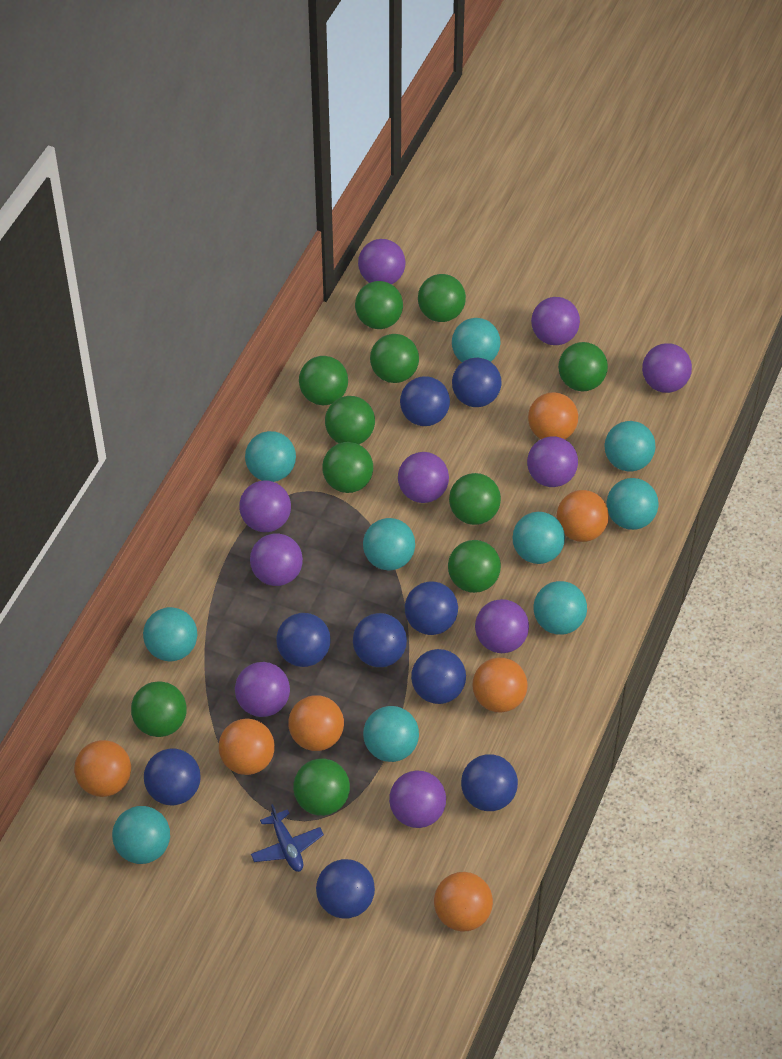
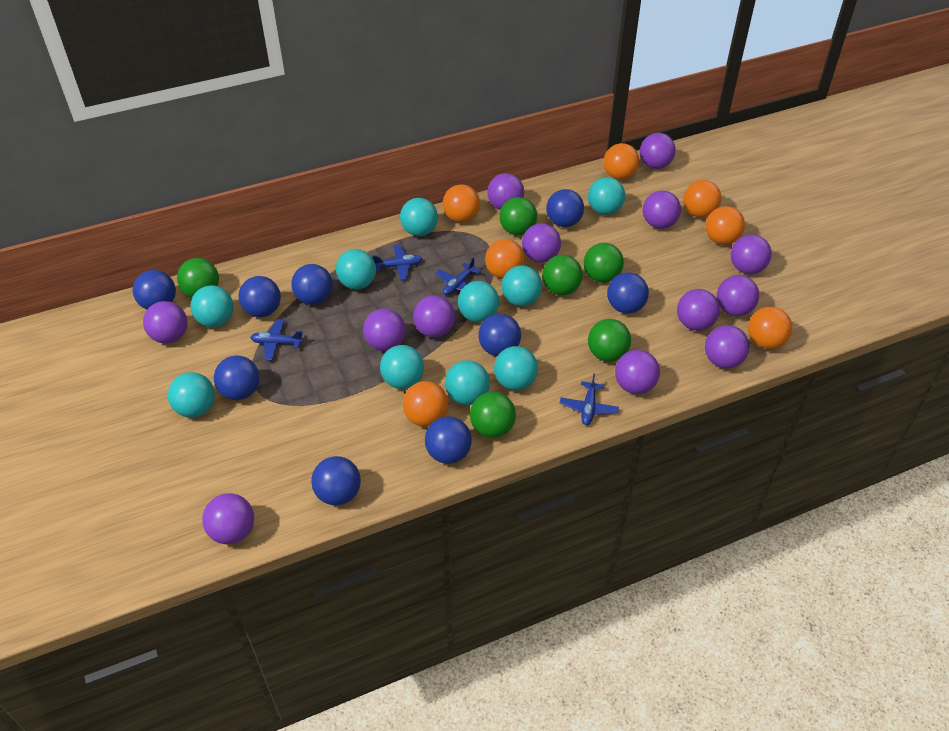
blue plane: 1 -> 4
green ball: 11 -> 6
purple ball: 10 -> 13

